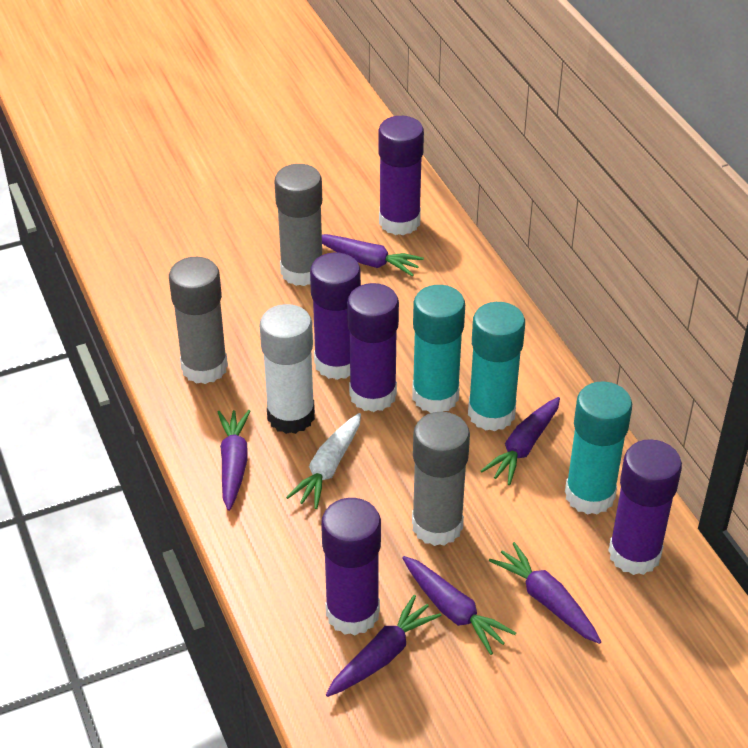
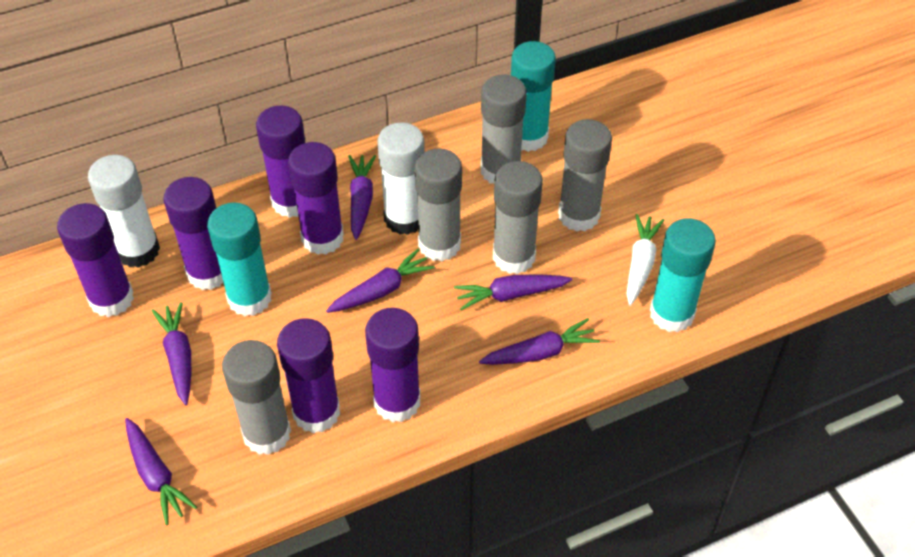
grey glue stick: 3 -> 5
purple glue stick: 5 -> 6
white glue stick: 1 -> 2

